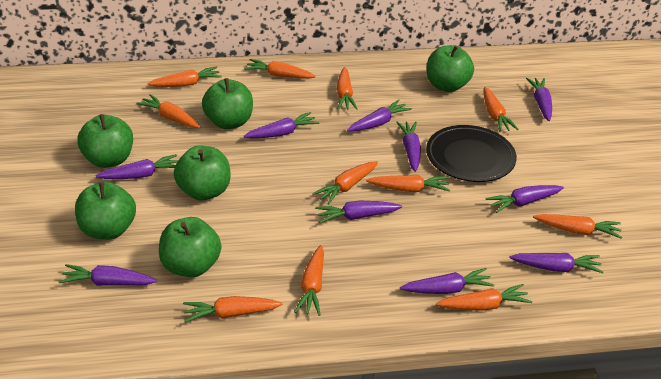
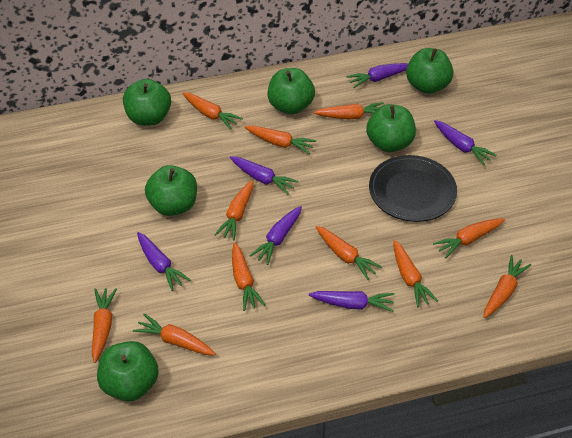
purple carrot: 10 -> 6

